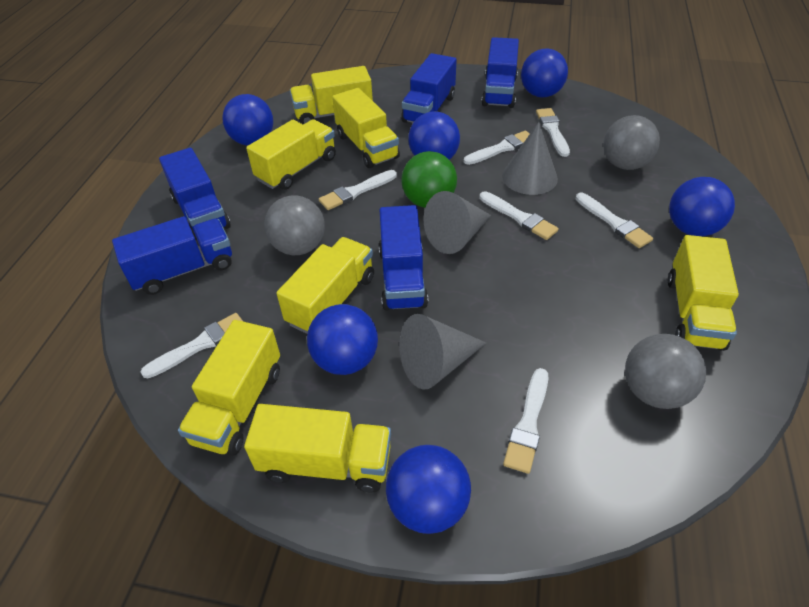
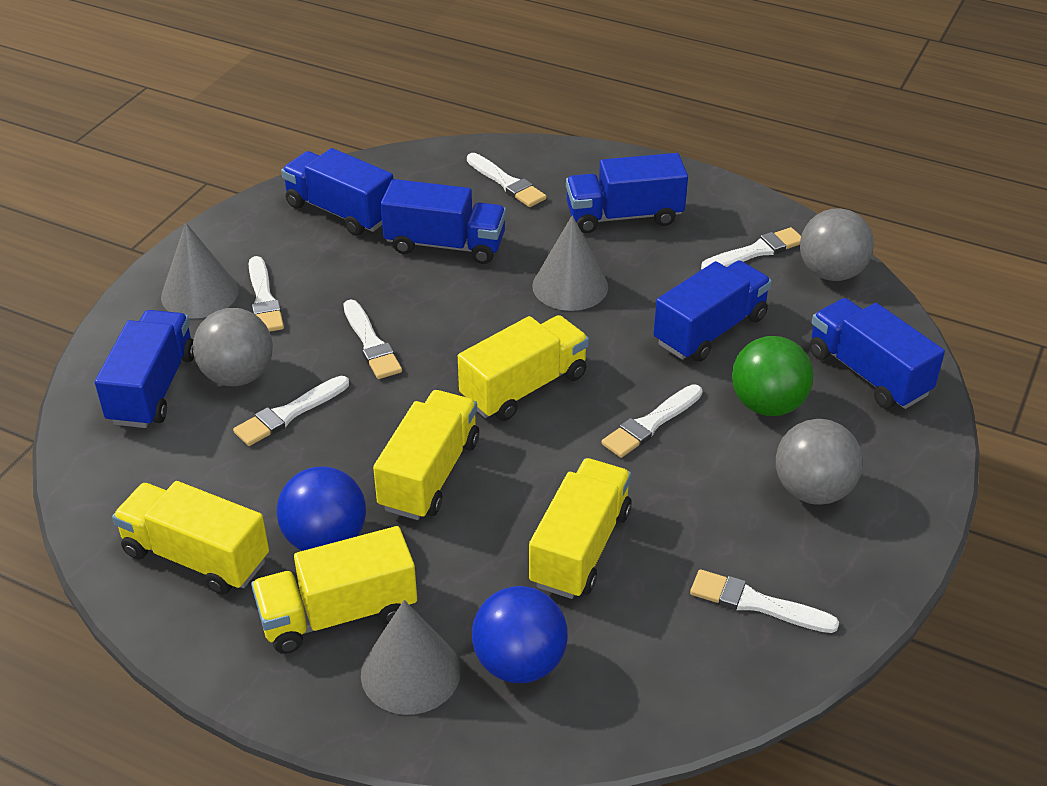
blue ball: 6 -> 2
blue truck: 5 -> 6
yellow truck: 7 -> 5

